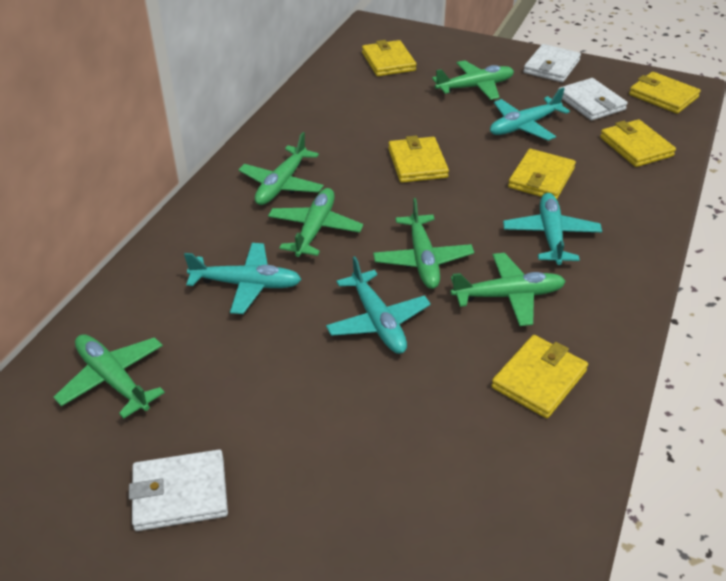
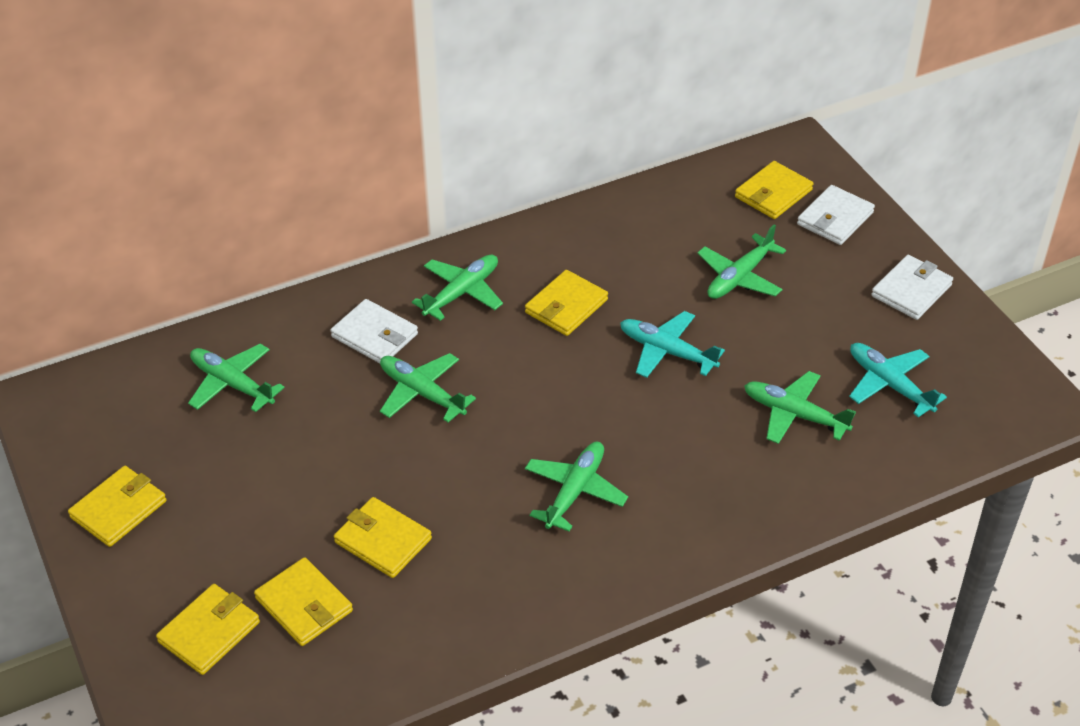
turquoise plane: 4 -> 2

